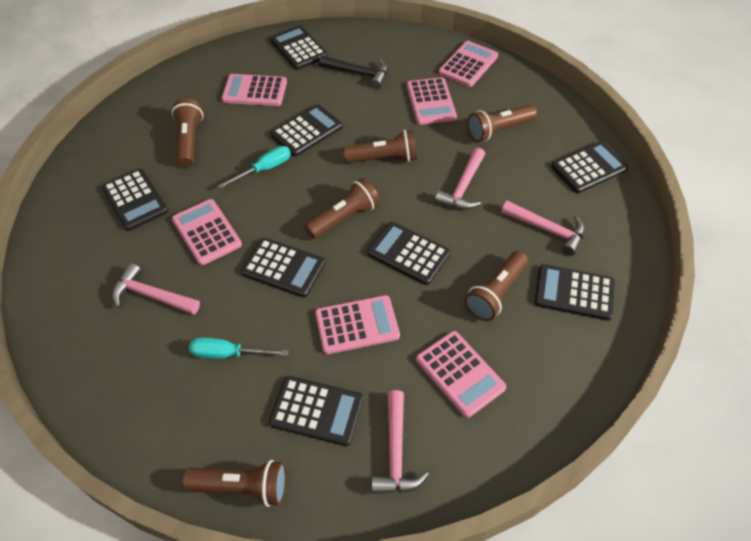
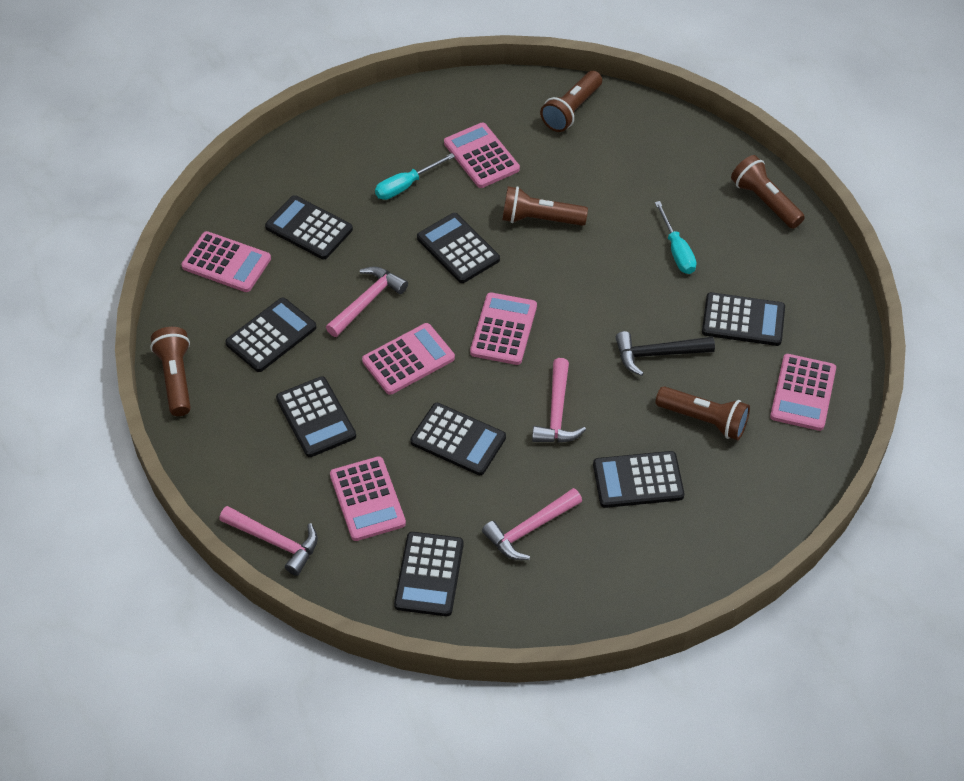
brown flashlight: 6 -> 5

